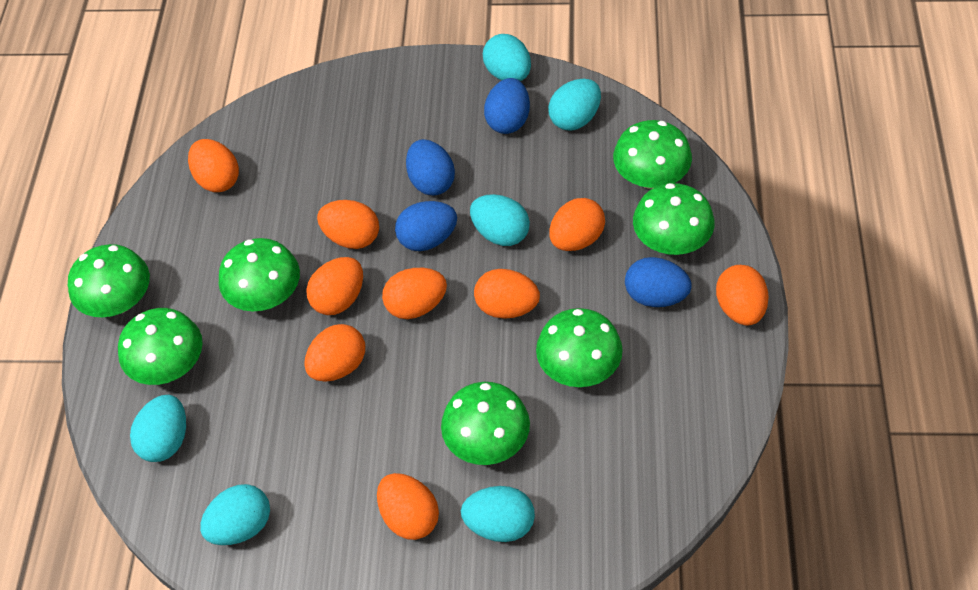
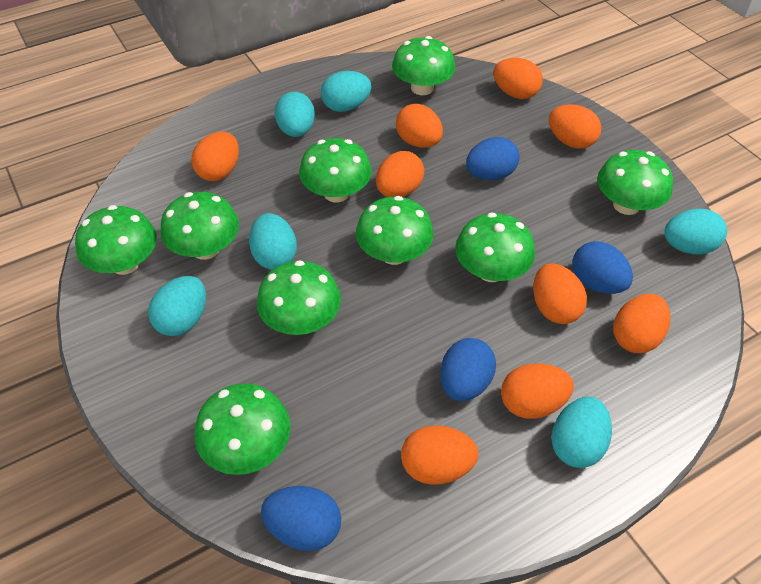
green mushroom: 7 -> 9

